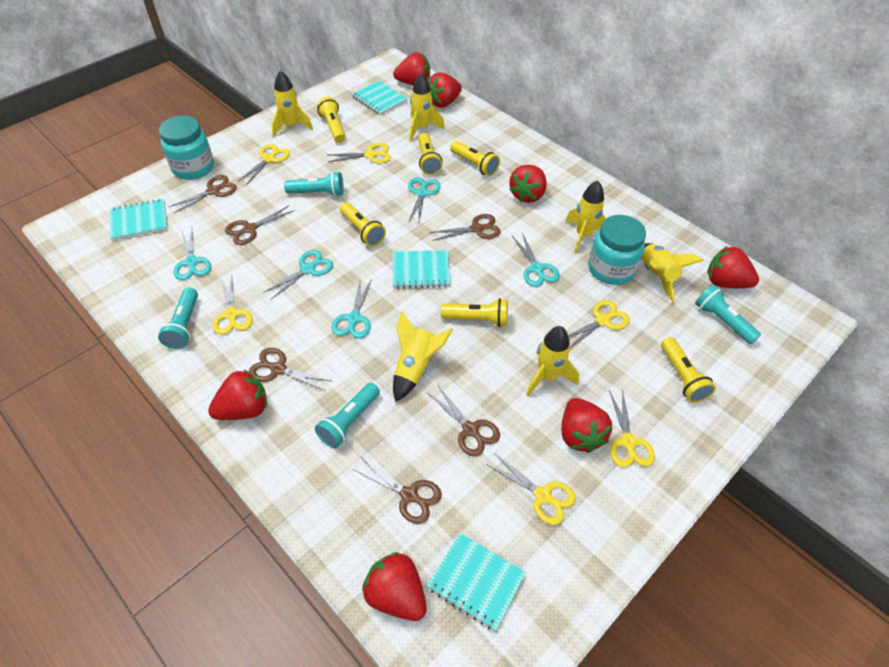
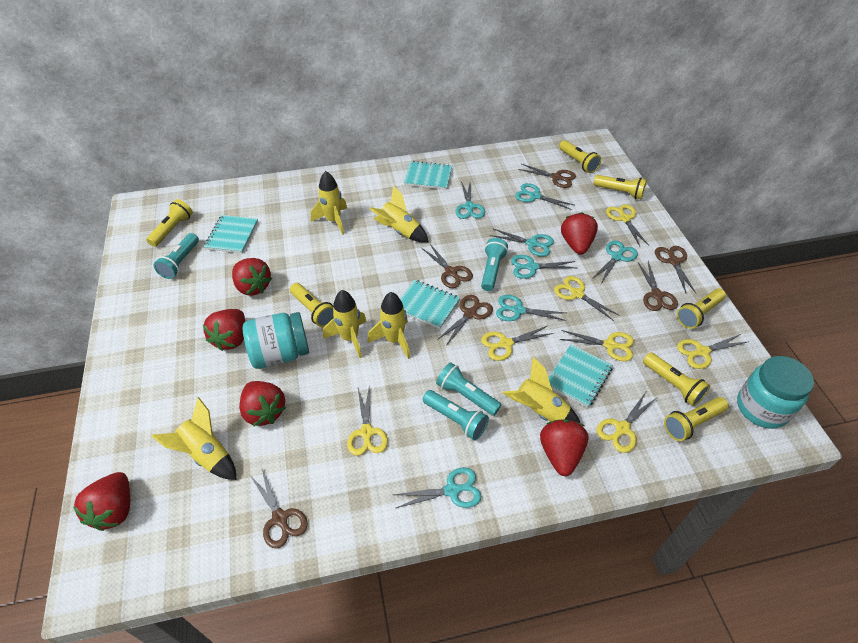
red strawberry: 7 -> 6
turquoise scissors: 5 -> 7
yellow flashlight: 6 -> 7
yellow scissors: 6 -> 7

